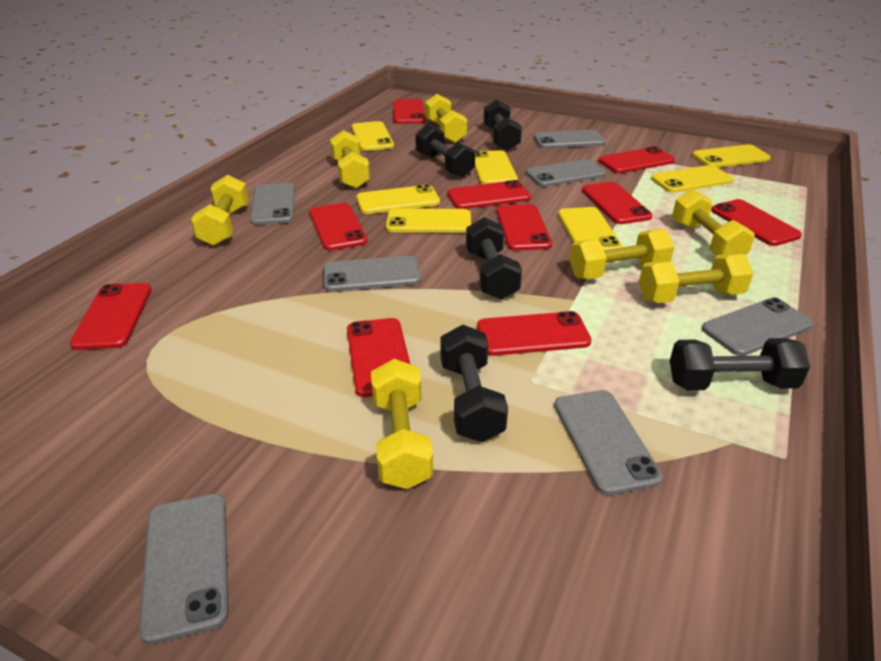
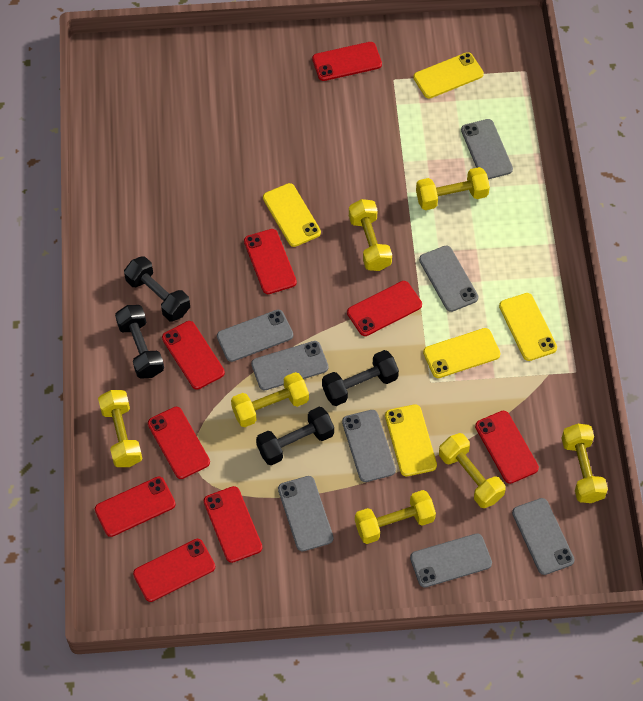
black dumbbell: 5 -> 4
grey phone: 7 -> 8
red phone: 10 -> 9
yellow phone: 7 -> 5

